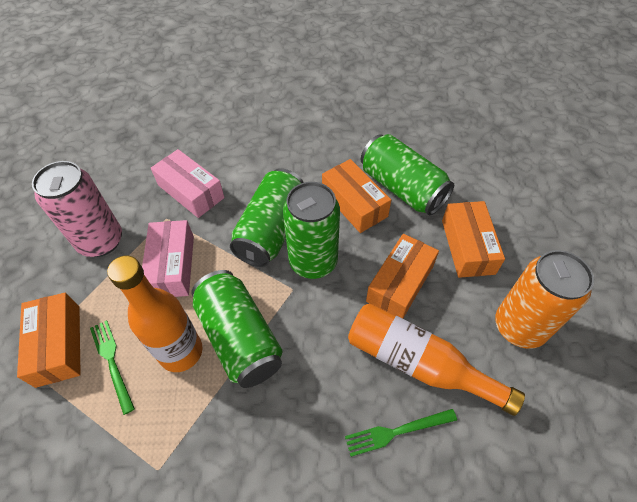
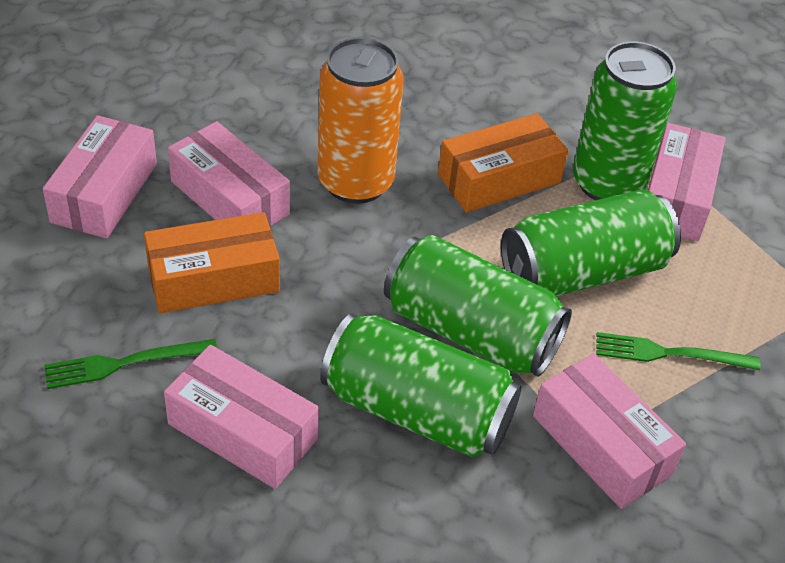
orange bottle: 2 -> 0
orange box: 4 -> 2
pink box: 2 -> 5
pink can: 1 -> 0

